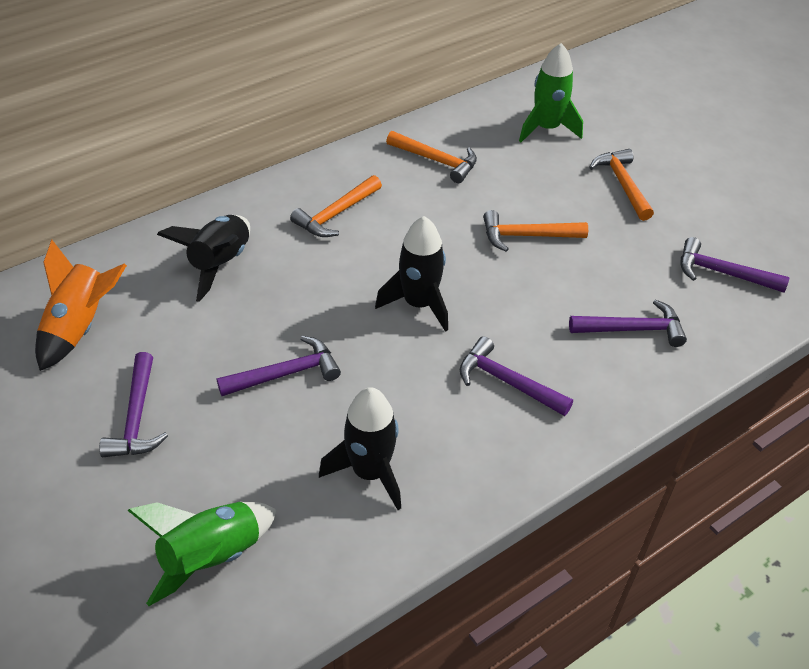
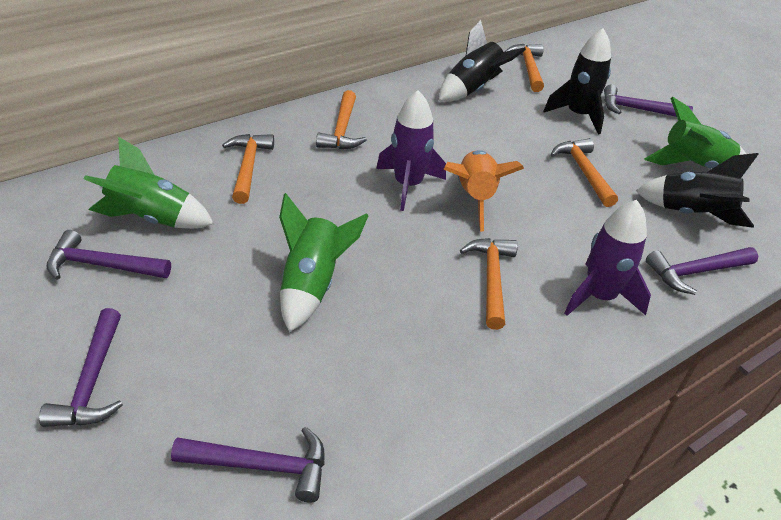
green rocket: 2 -> 3
orange hammer: 4 -> 5
purple rocket: 0 -> 2

